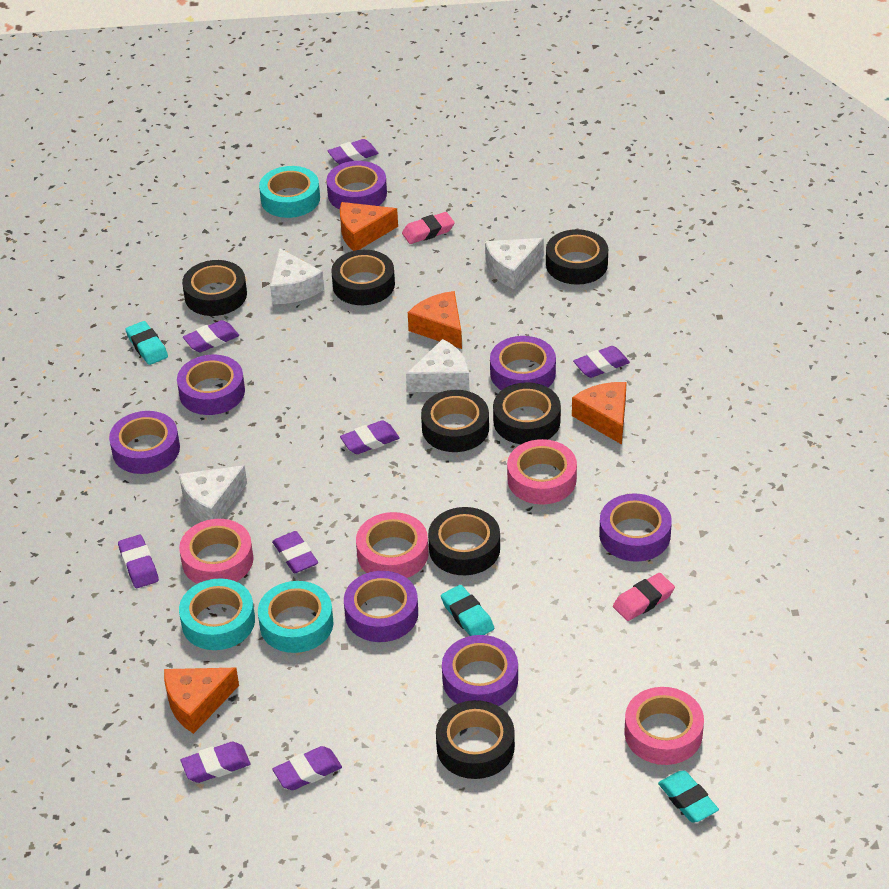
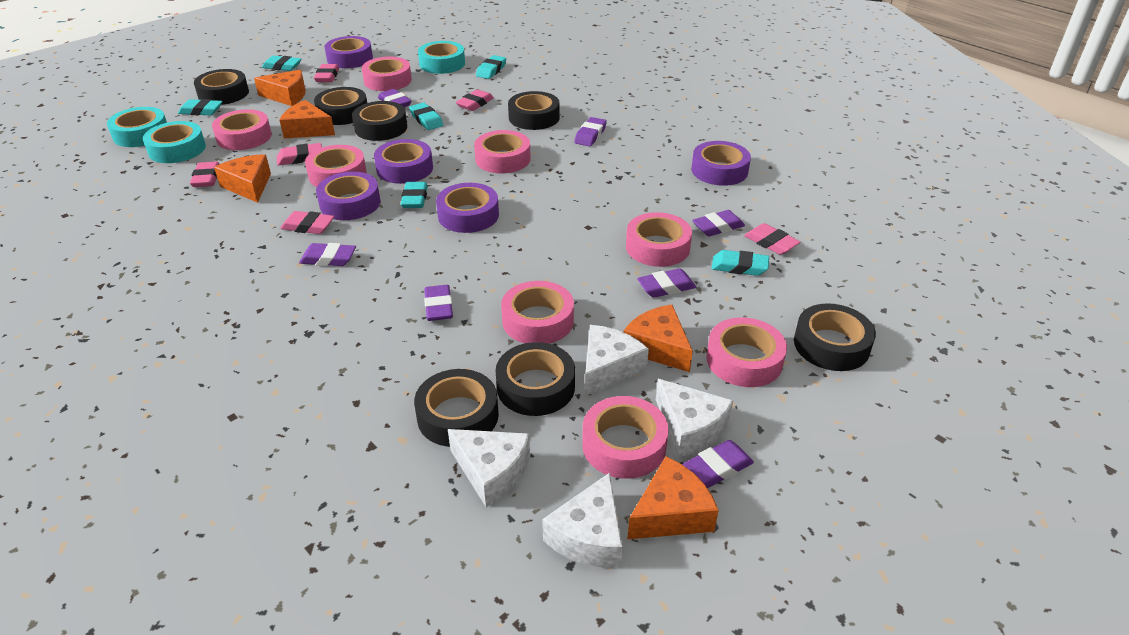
orange cheese: 4 -> 5
pink eraser: 2 -> 6
pink tape: 4 -> 8
purple eraser: 8 -> 7
purple tape: 7 -> 5
turquoise eraser: 3 -> 6

